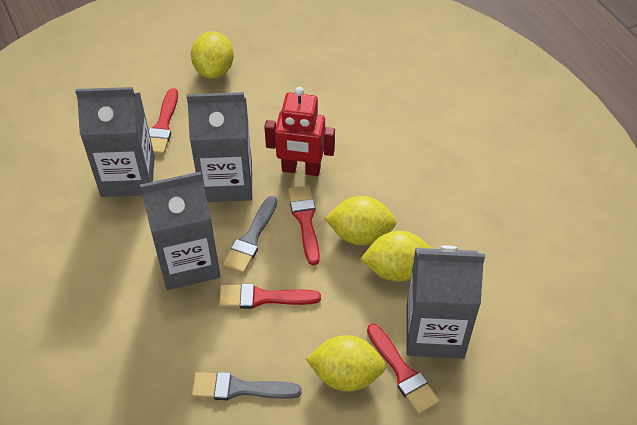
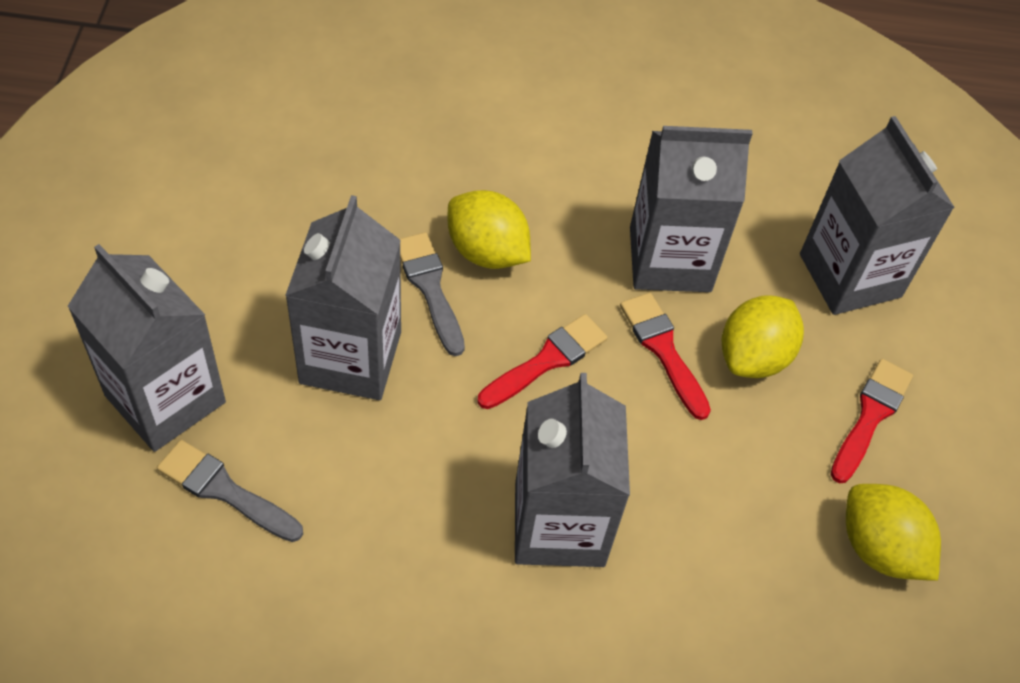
grey carton: 4 -> 5
red brush: 4 -> 3
red robot: 1 -> 0
yellow lemon: 4 -> 3

